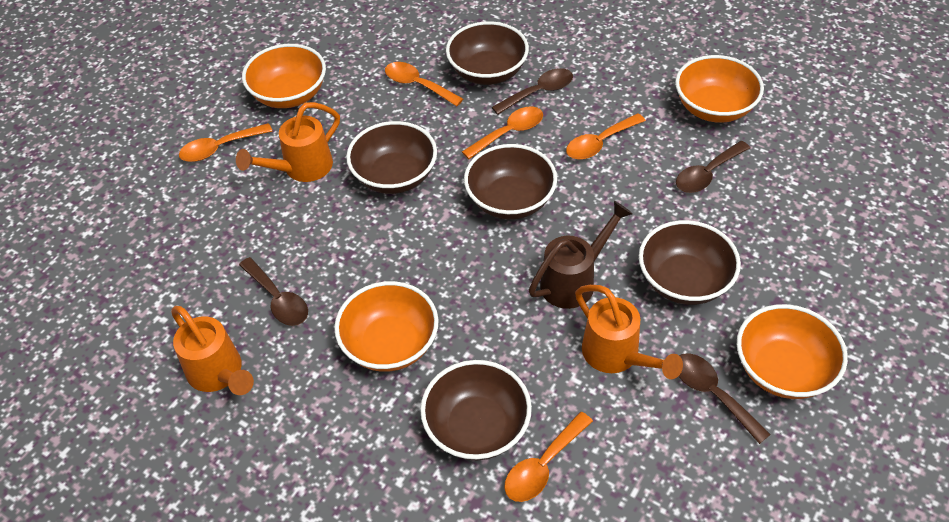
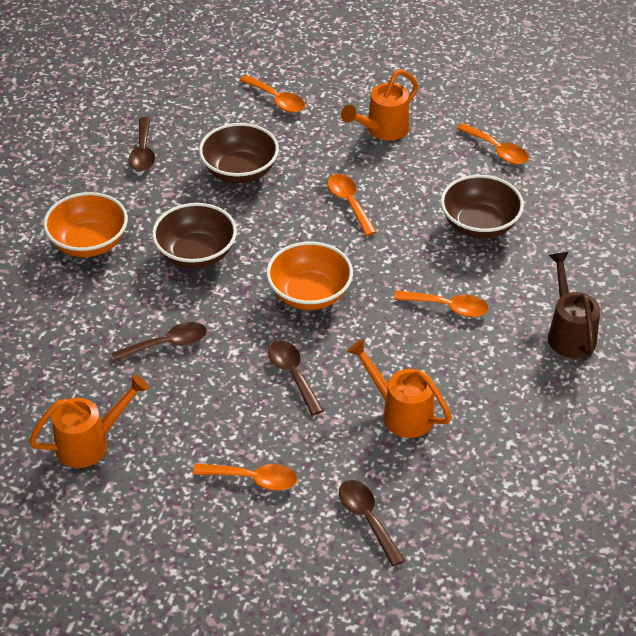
brown bowl: 5 -> 3
orange bowl: 4 -> 2

